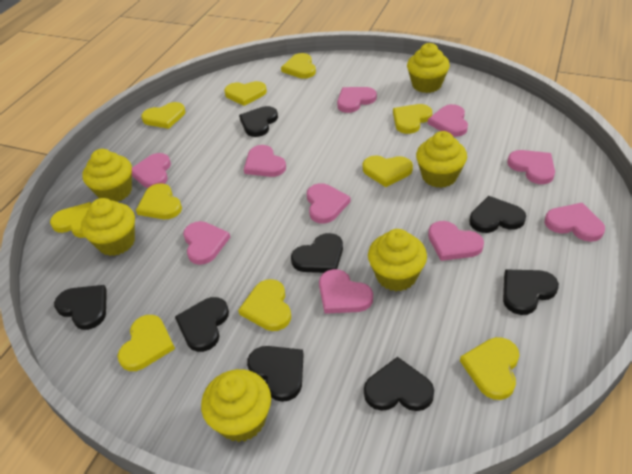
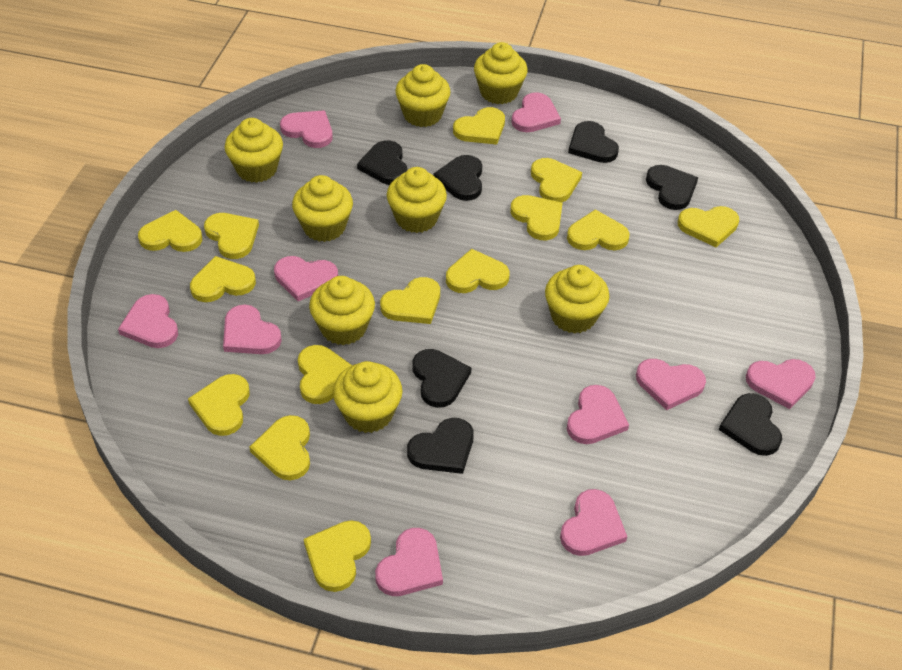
black heart: 8 -> 7
yellow cupcake: 6 -> 8
yellow heart: 10 -> 14

